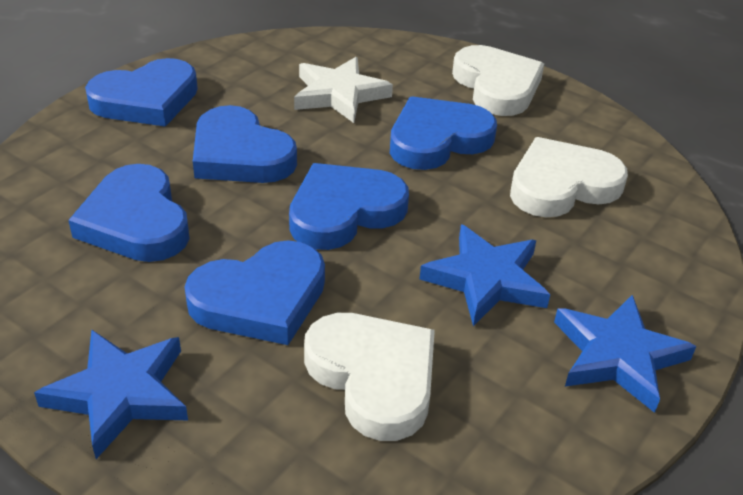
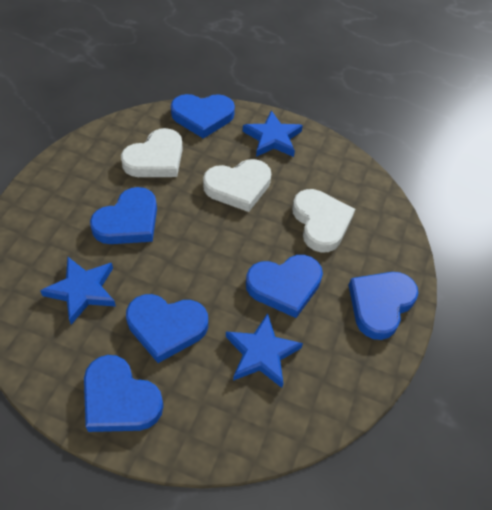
white star: 1 -> 0

